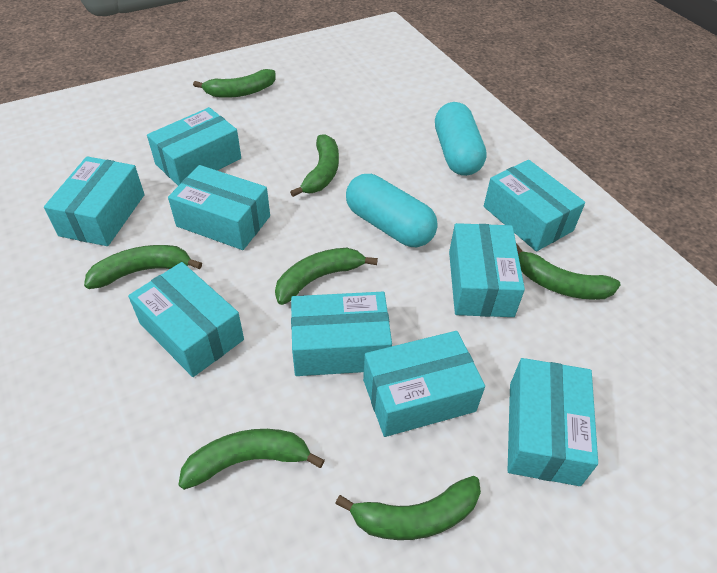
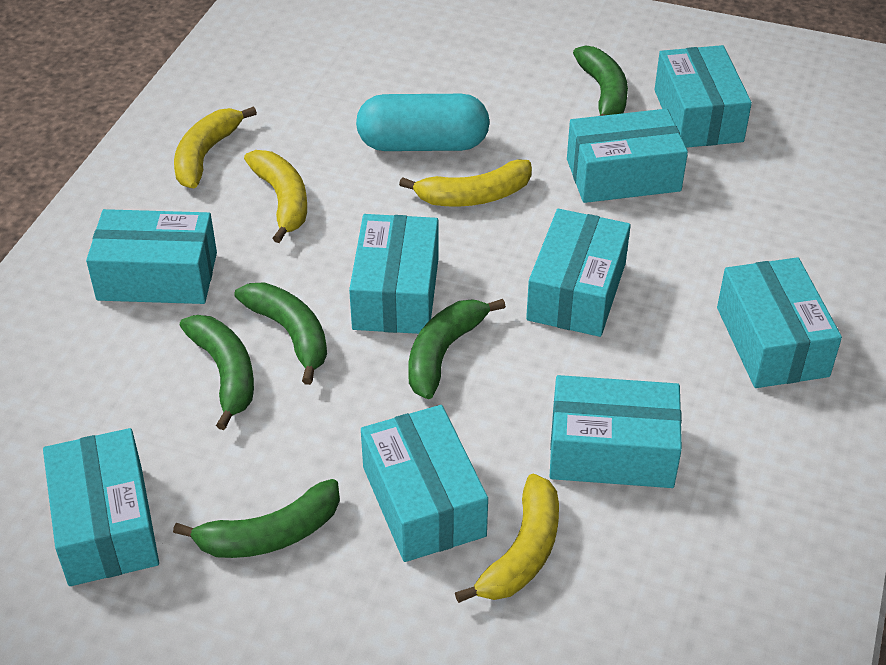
green banana: 7 -> 5
turquoise capsule: 2 -> 1
yellow banana: 0 -> 4

